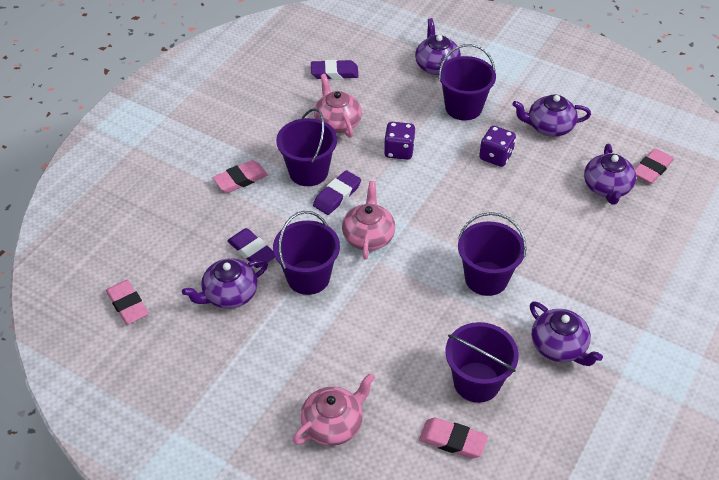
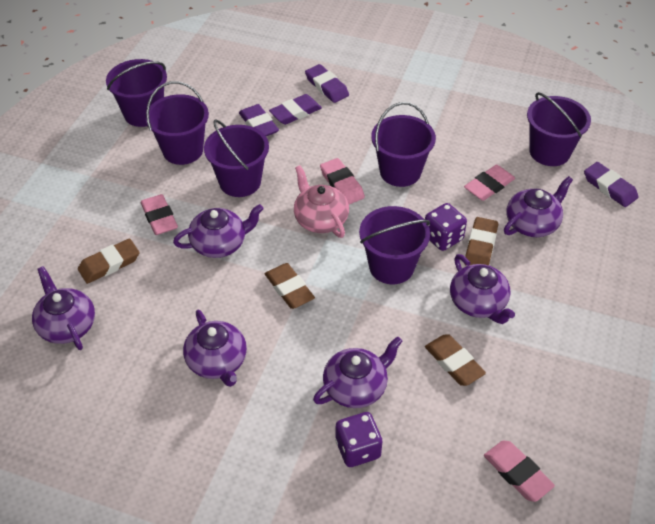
brown eraser: 0 -> 4
pink teapot: 3 -> 1
purple bucket: 5 -> 6
purple eraser: 3 -> 4
purple teapot: 5 -> 6

